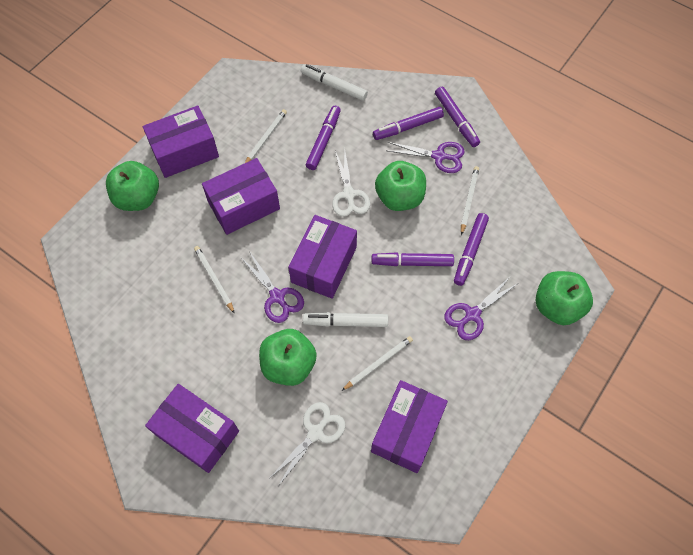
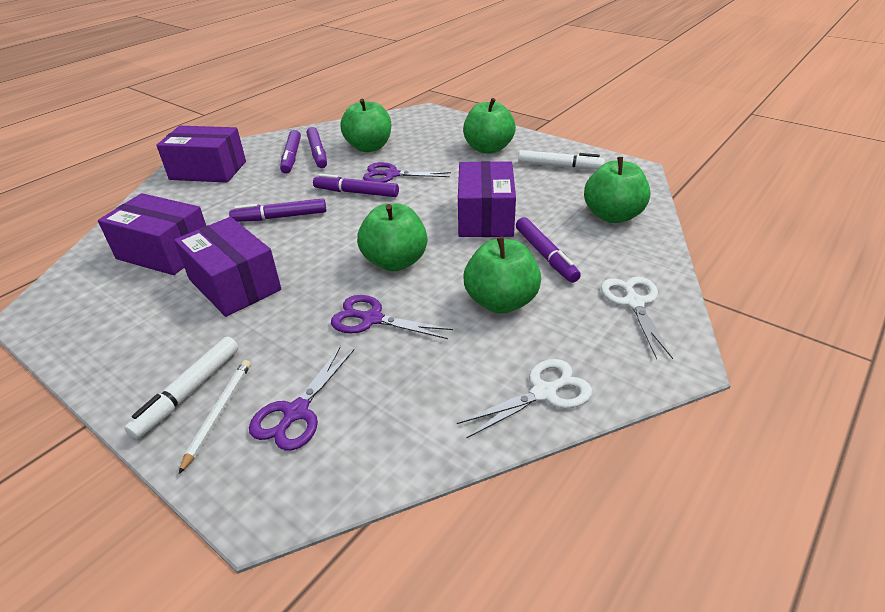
green apple: 4 -> 5
purple box: 5 -> 4
white pencil: 4 -> 1

